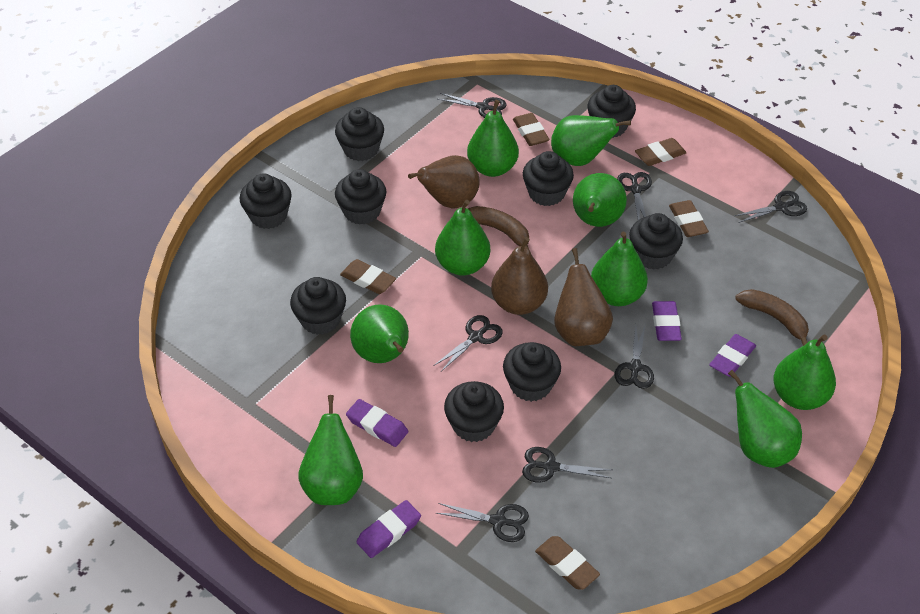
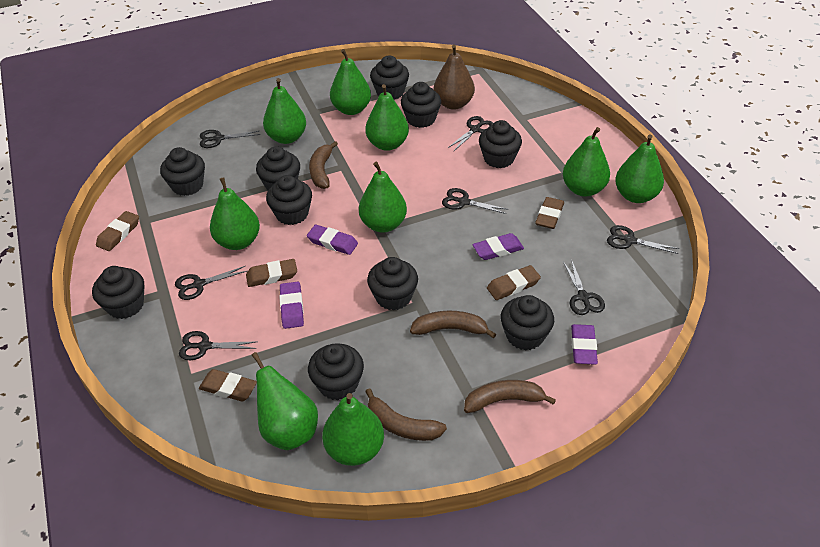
black cupcake: 9 -> 10
brown banana: 2 -> 4
brown pear: 3 -> 1

